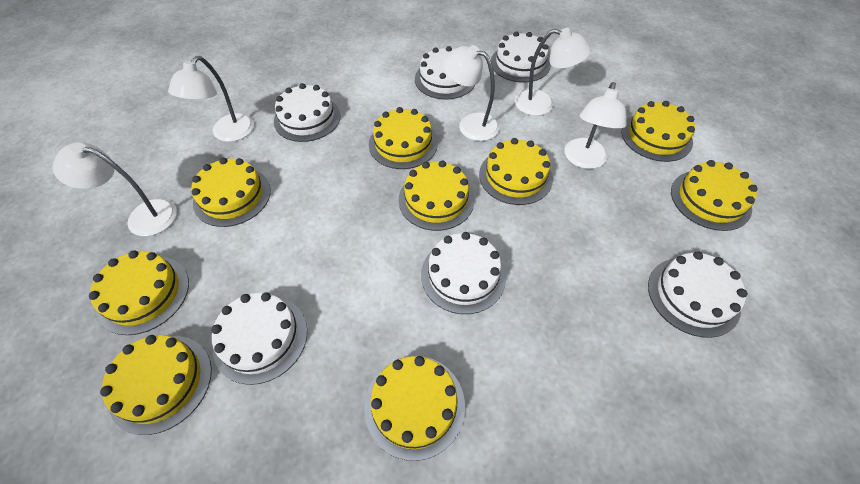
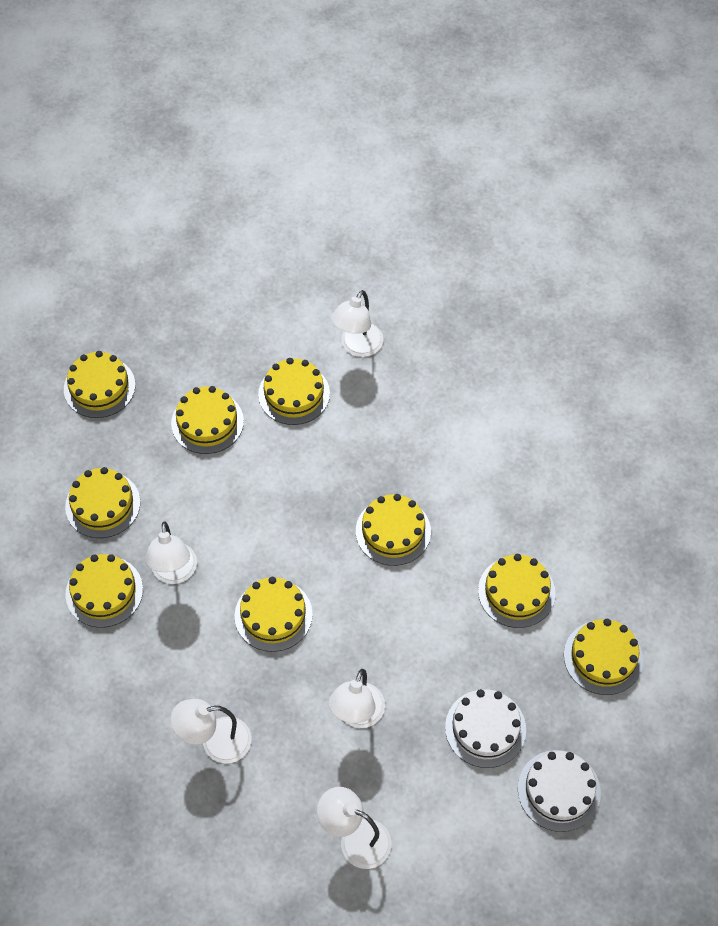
white cake: 6 -> 2

